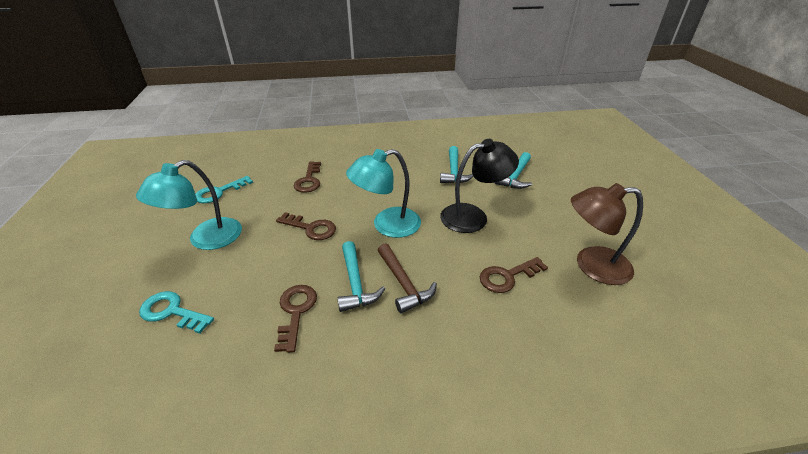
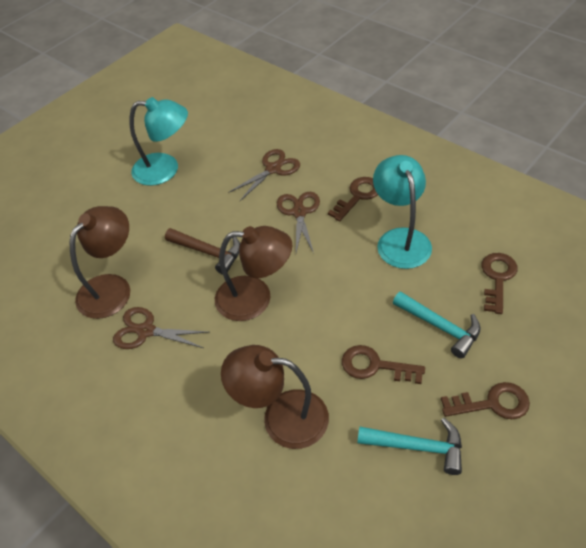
black lamp: 1 -> 0
brown lamp: 1 -> 3
brown scissors: 0 -> 3
turquoise hammer: 3 -> 2
turquoise key: 2 -> 0

